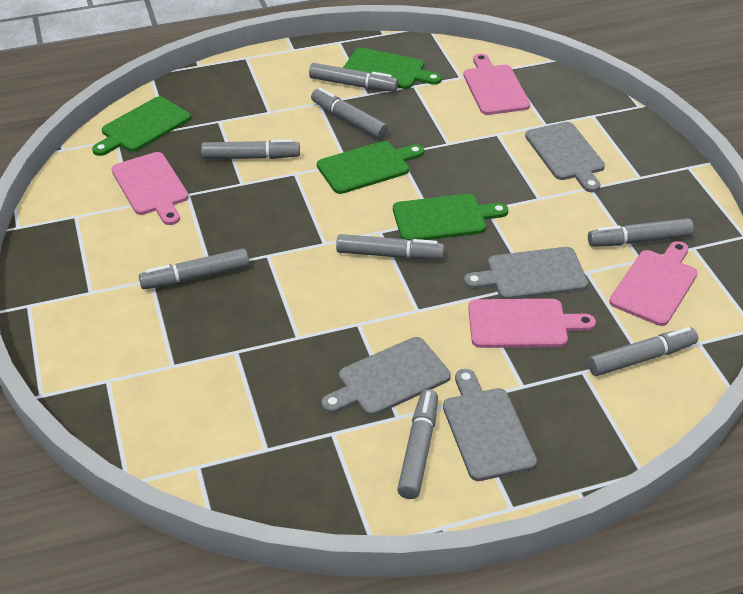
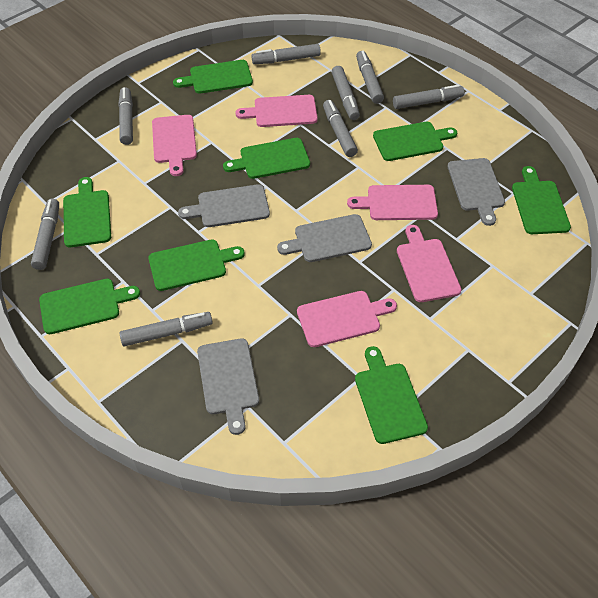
green cutting board: 4 -> 8
pink cutting board: 4 -> 5

